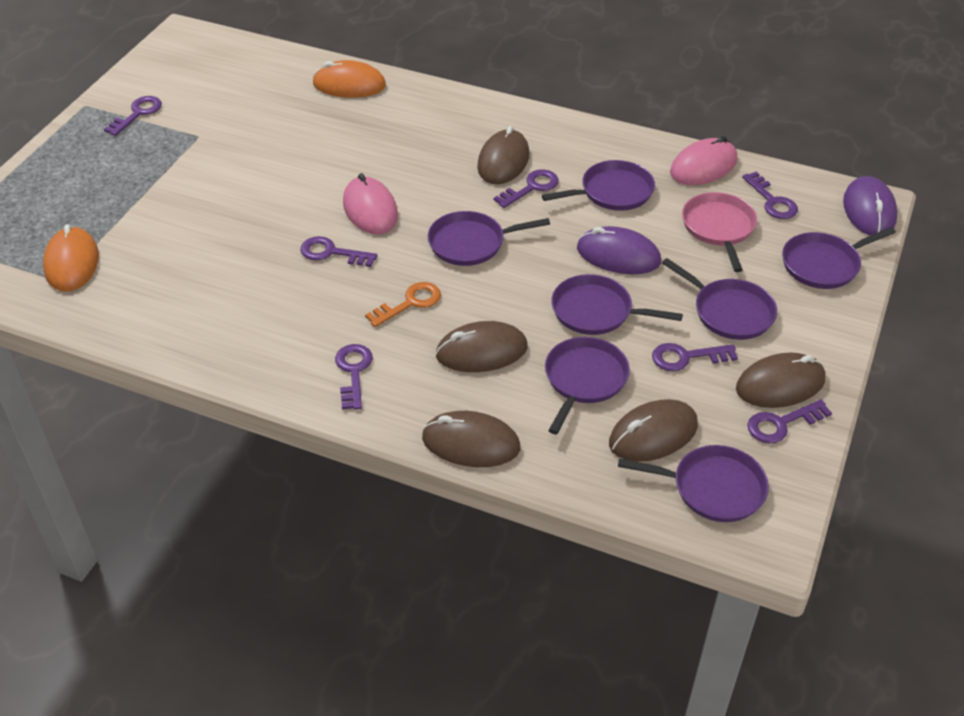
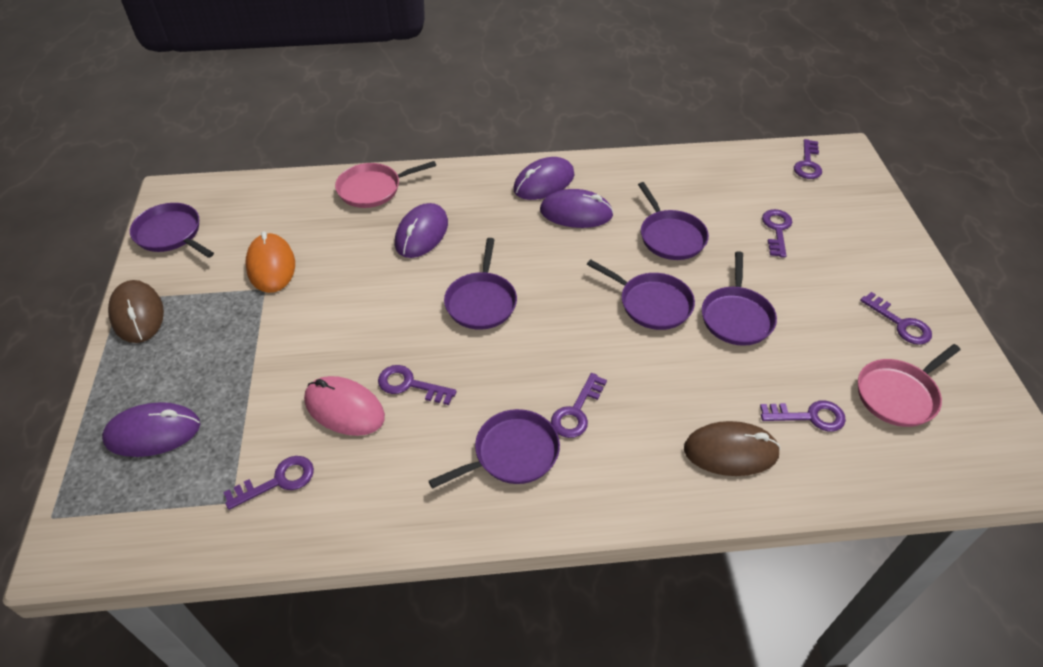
brown mouse: 5 -> 2
orange key: 1 -> 0
orange mouse: 2 -> 1
pink mouse: 2 -> 1
pink pan: 1 -> 2
purple mouse: 2 -> 4
purple pan: 7 -> 6

